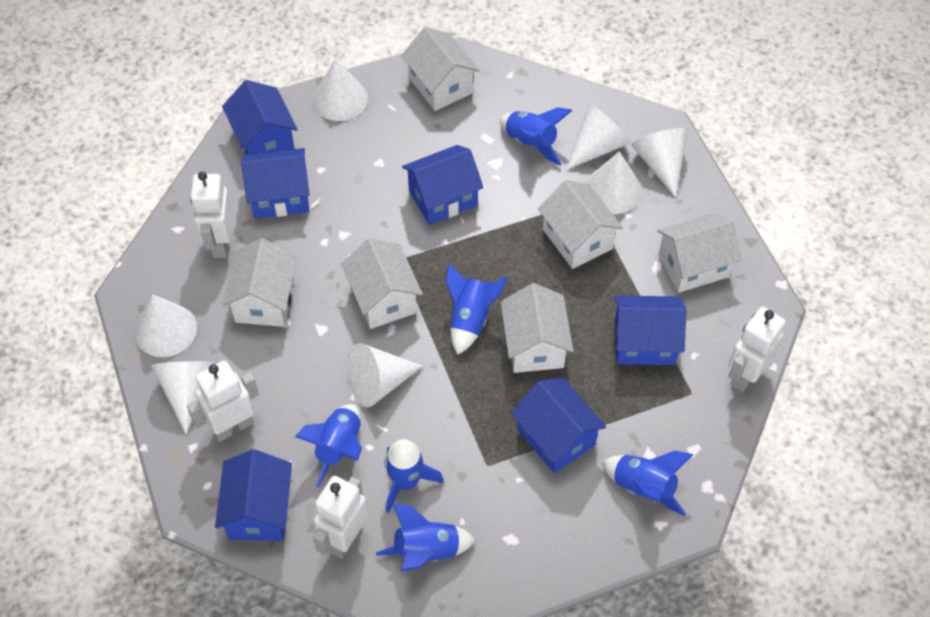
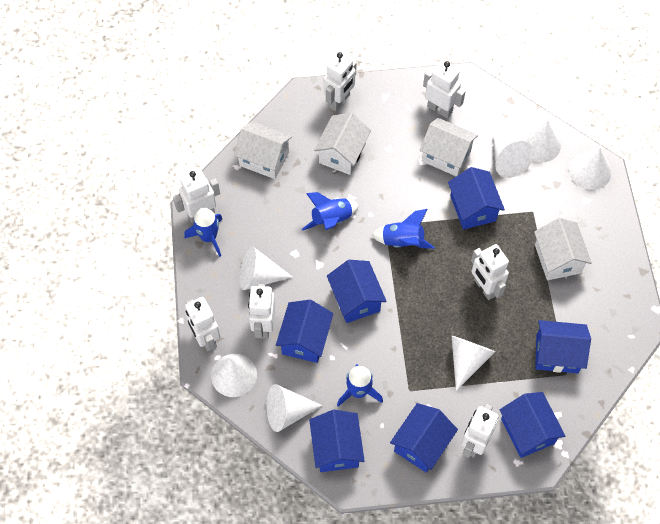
blue house: 6 -> 7
blue rocket: 6 -> 4
white house: 6 -> 4
white robot: 4 -> 7

